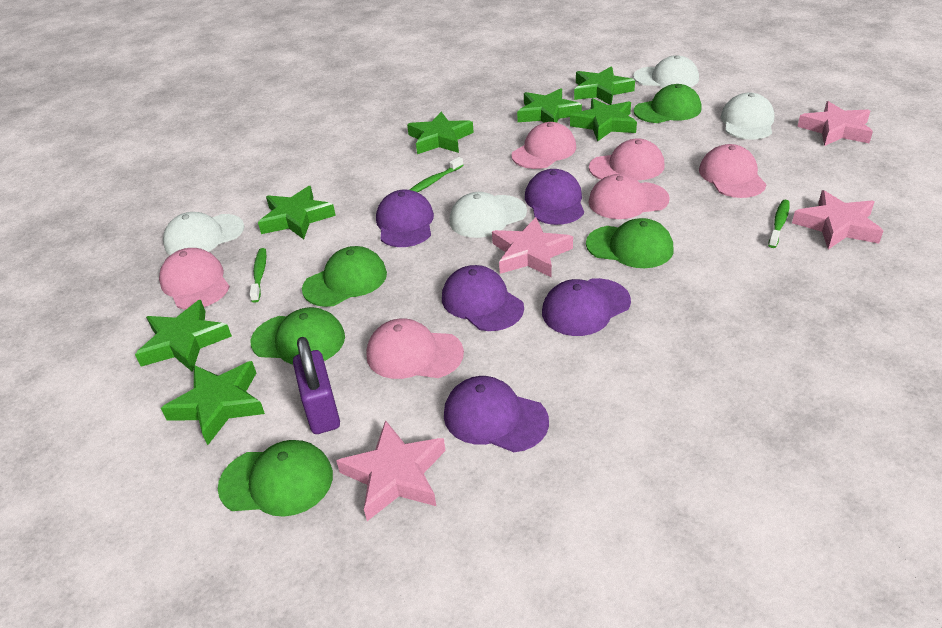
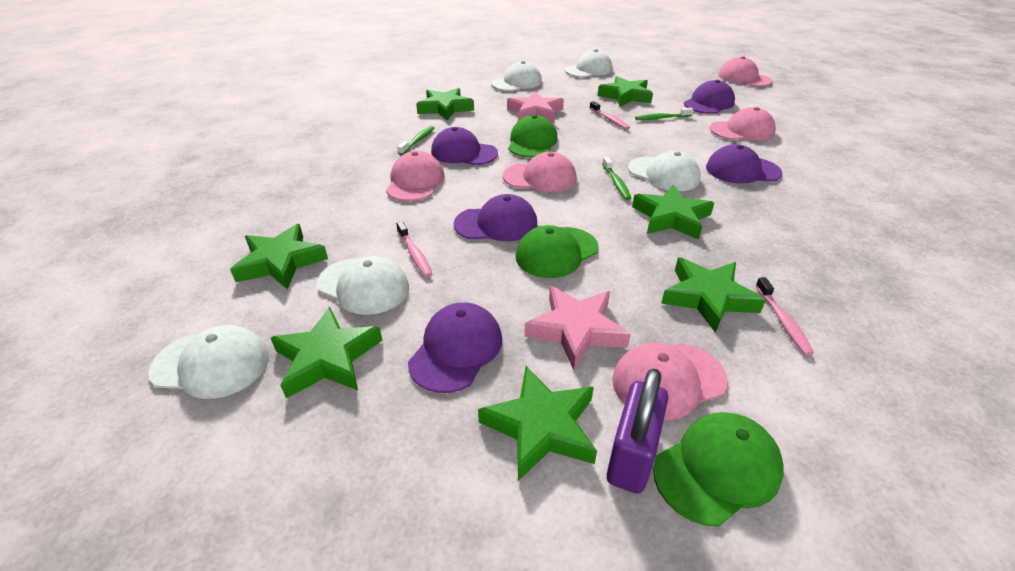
green cap: 5 -> 3
pink cap: 6 -> 5
pink star: 4 -> 2
pink toothbrush: 0 -> 3
white cap: 4 -> 5

